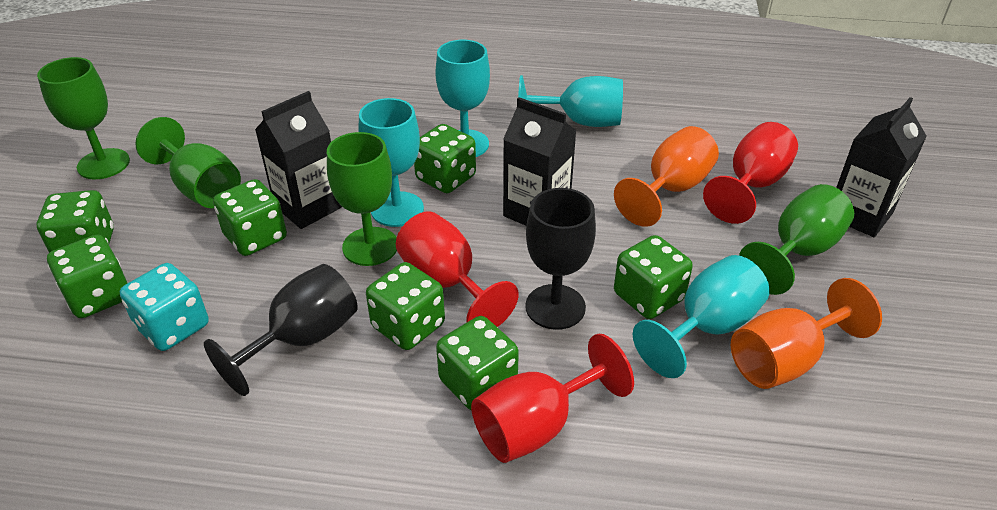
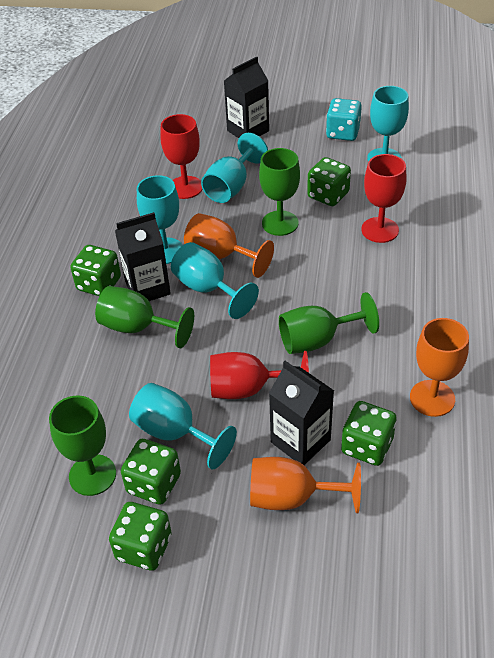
black goblet: 2 -> 0
green dice: 7 -> 5
orange goblet: 2 -> 3
turquoise goblet: 4 -> 5

